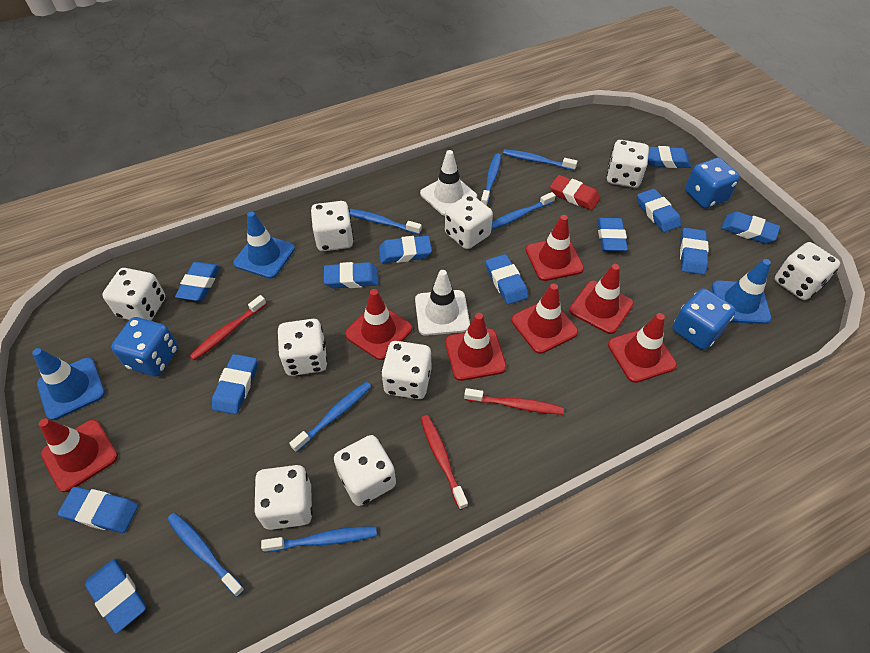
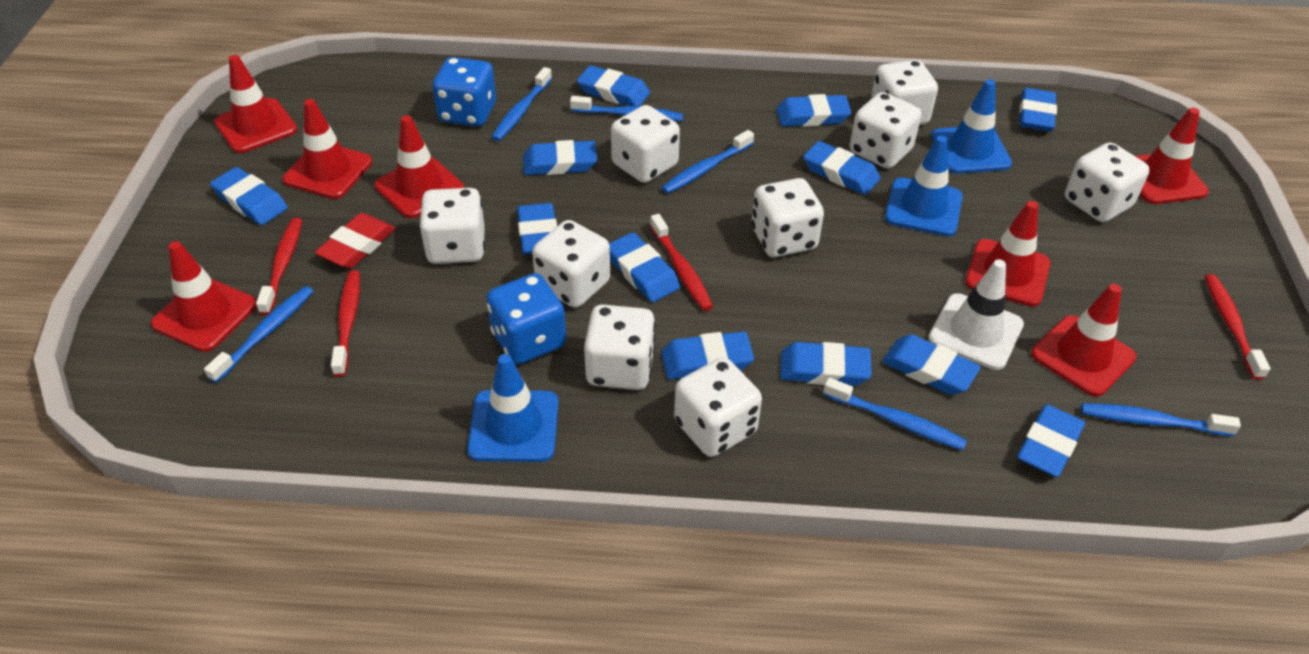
blue dice: 3 -> 2
blue toothbrush: 7 -> 6
red toothbrush: 3 -> 4
white traffic cone: 2 -> 1

